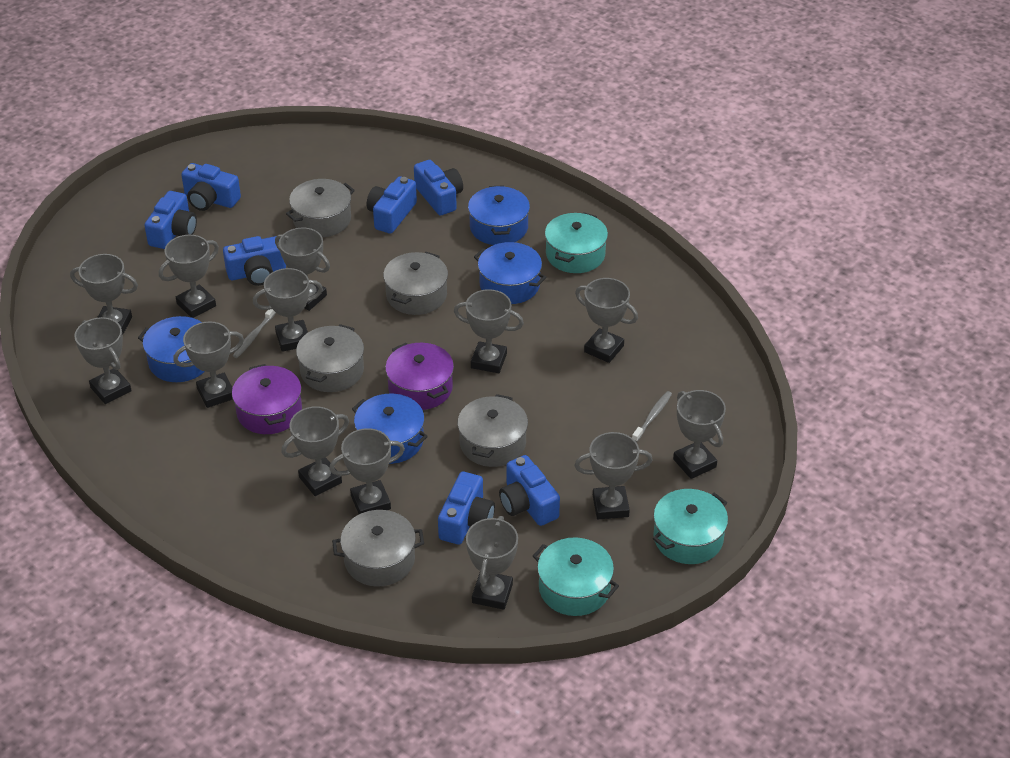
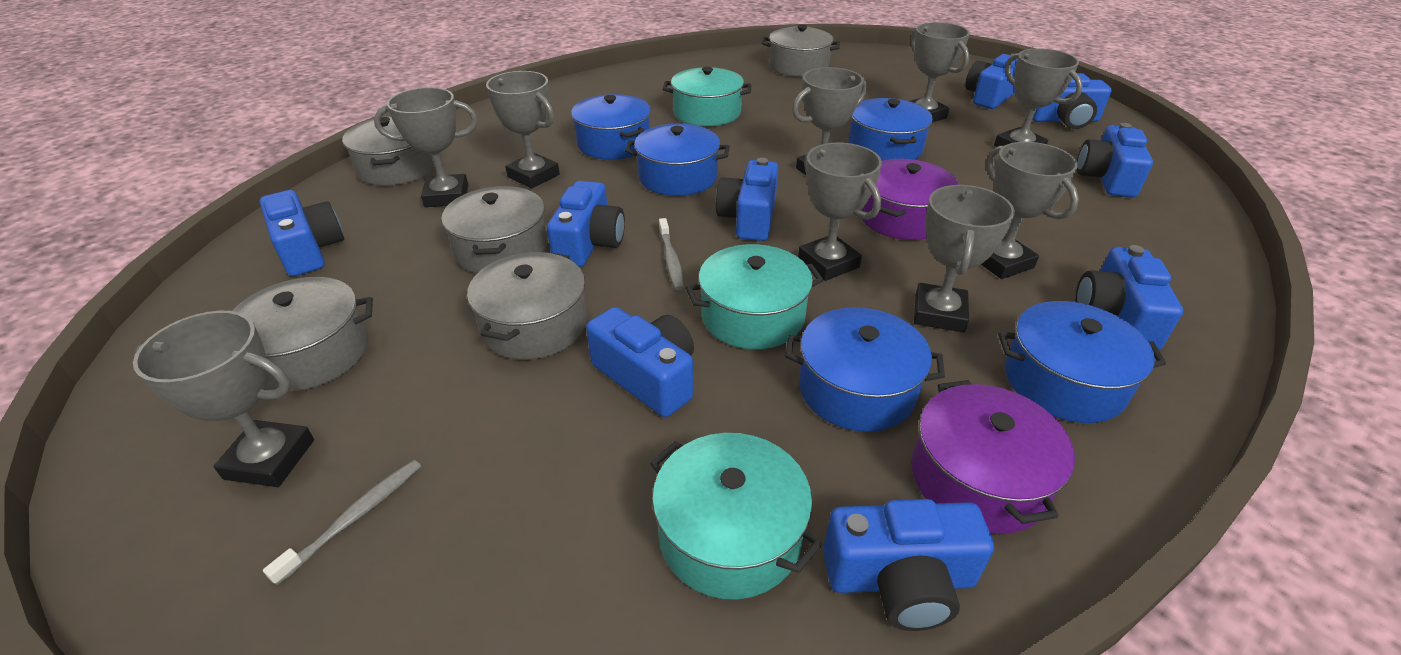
blue camera: 7 -> 9
blue pot: 4 -> 5
grey trophy: 13 -> 9

